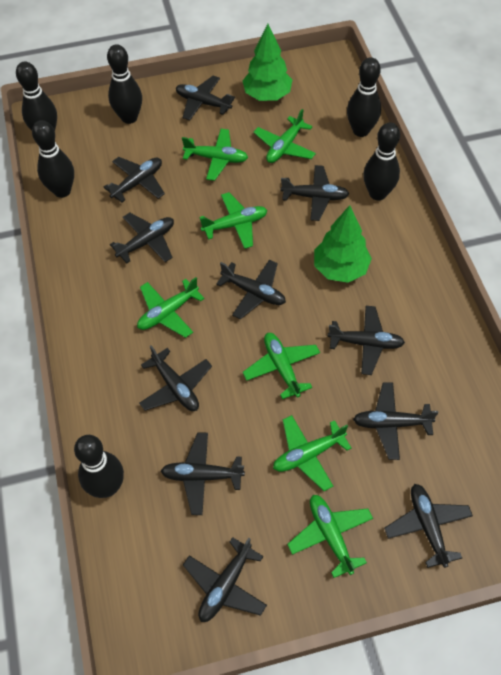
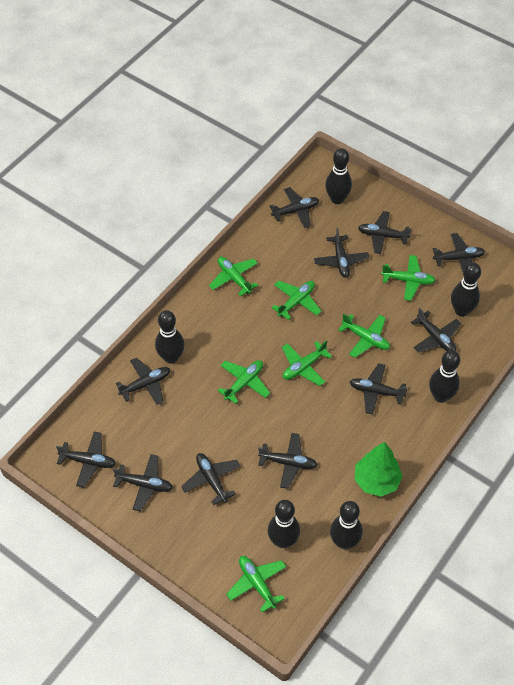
green tree: 2 -> 1

